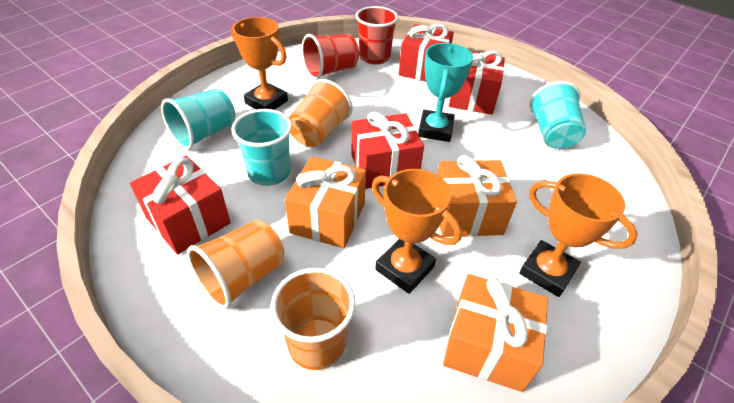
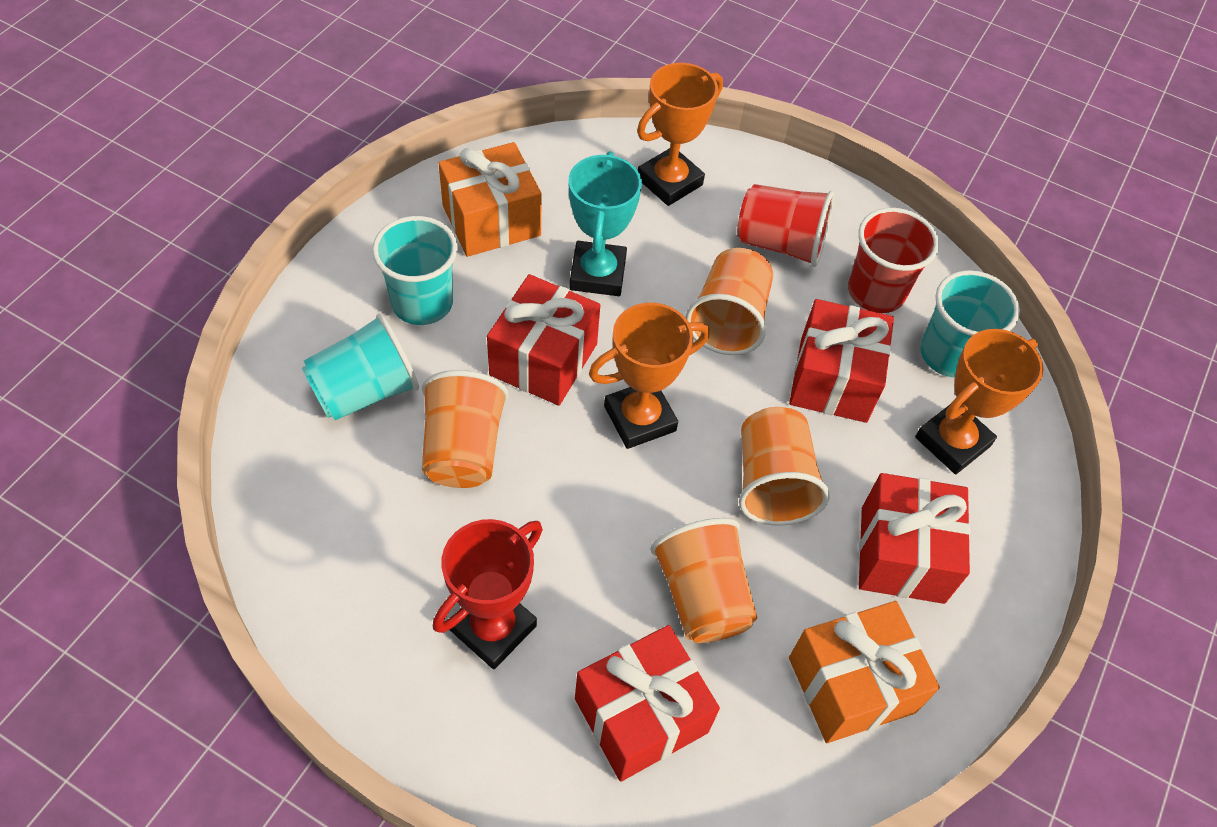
orange cup: 3 -> 4
orange gift: 3 -> 2
red trophy: 0 -> 1

